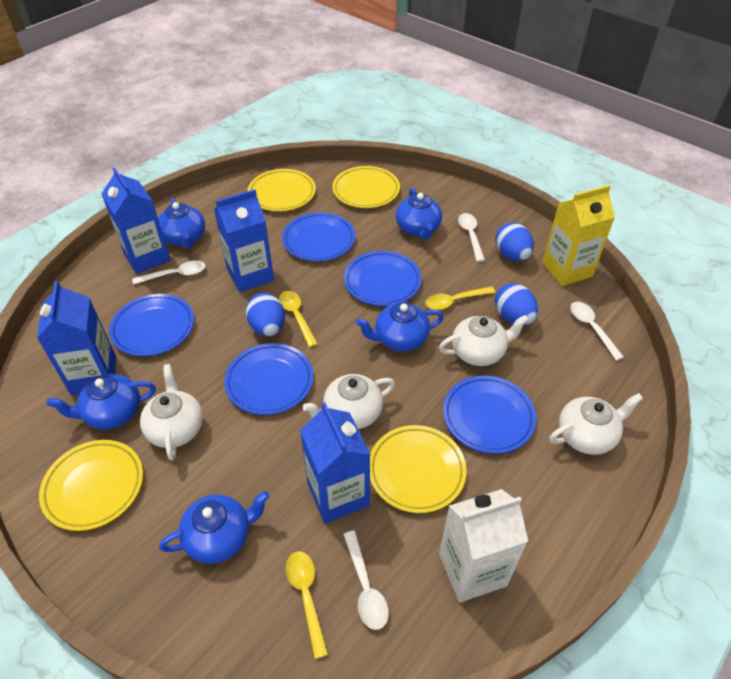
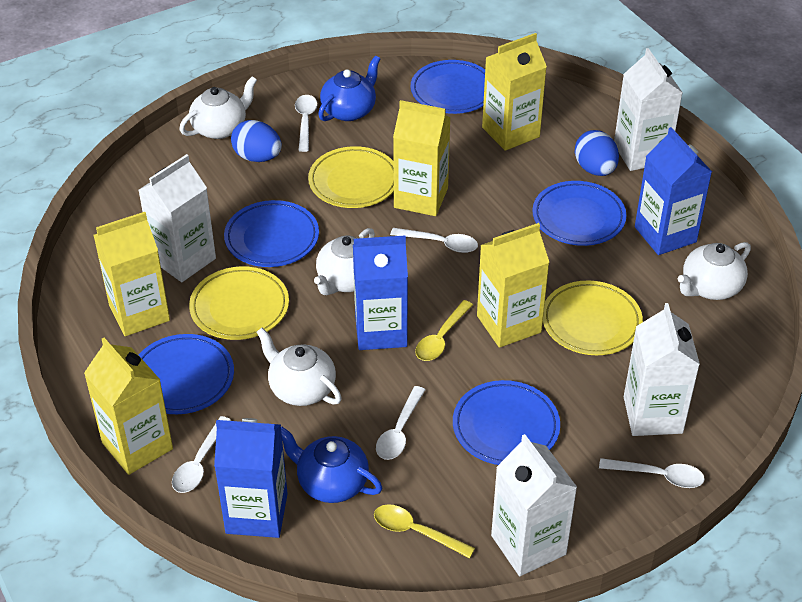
blue carton: 4 -> 3
blue egg: 3 -> 2
blue teapot: 5 -> 2
white carton: 1 -> 4
white spoon: 4 -> 5
yellow carton: 1 -> 5
yellow plate: 4 -> 3
yellow spoon: 3 -> 2

